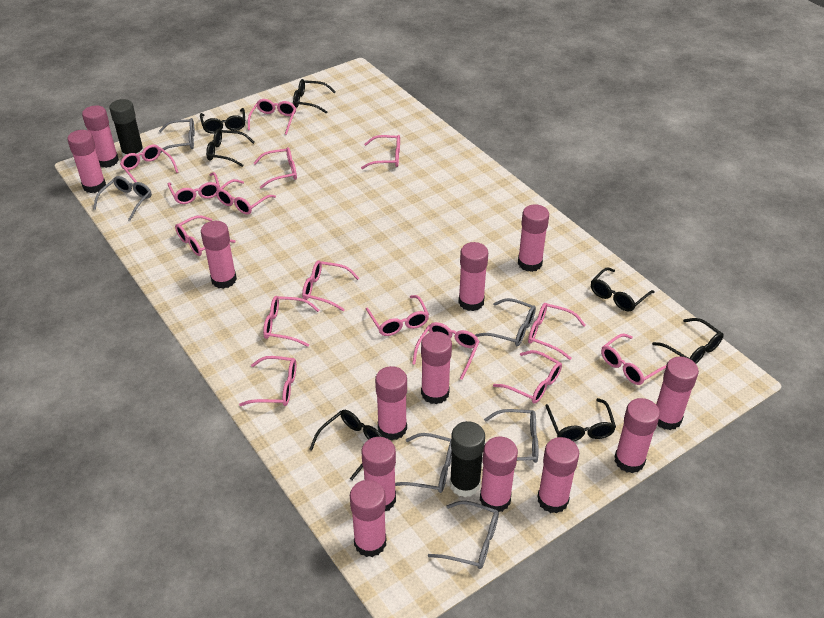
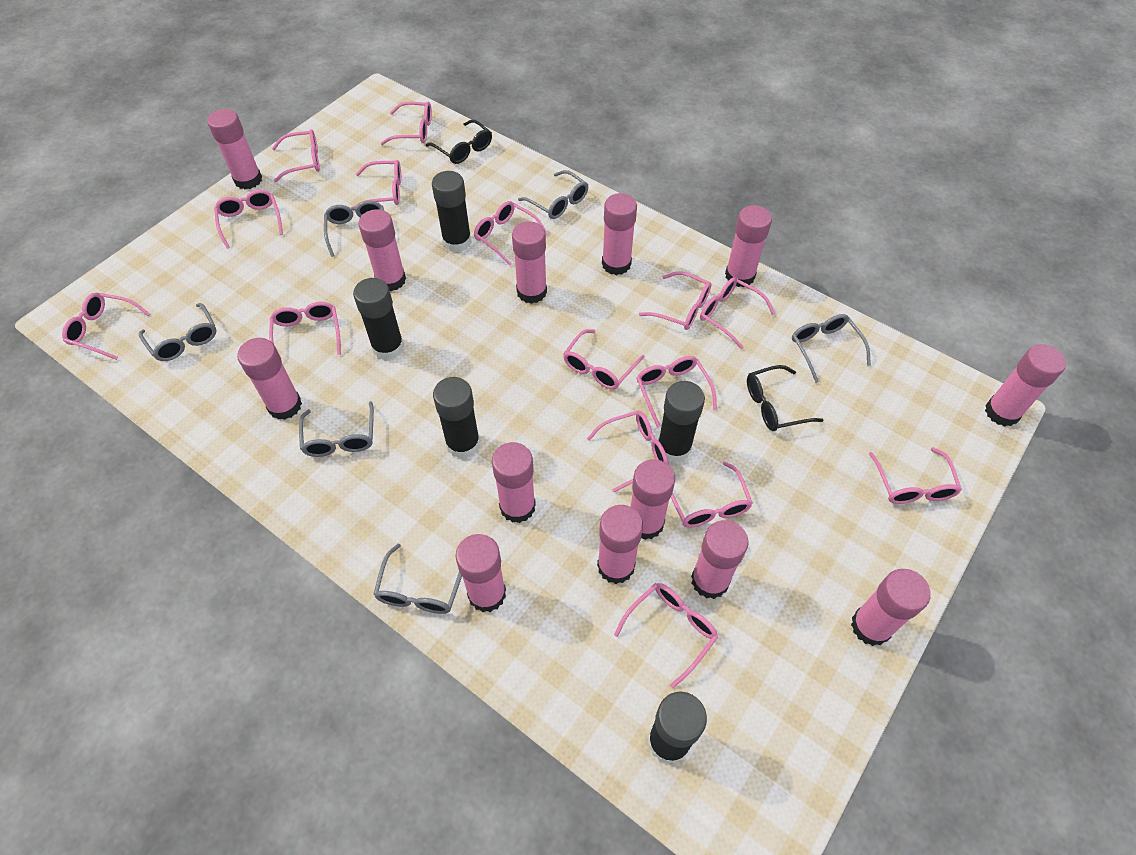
black glasses: 7 -> 2
black glue stick: 2 -> 5

